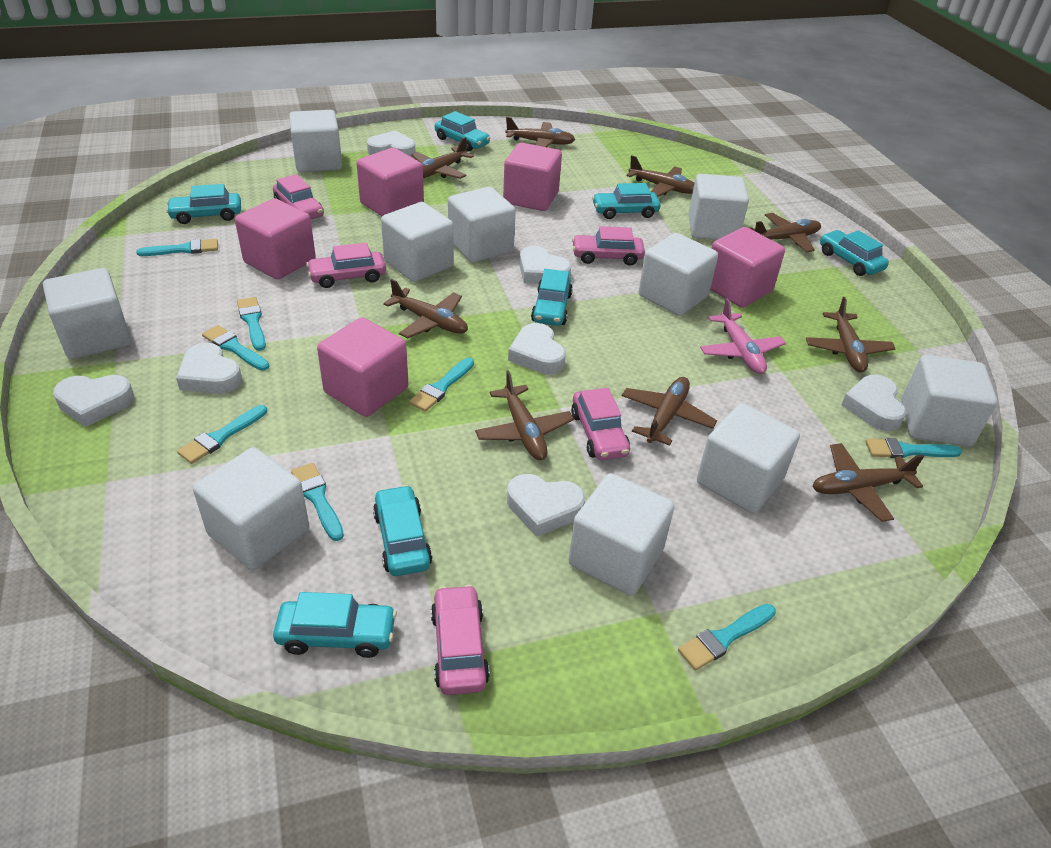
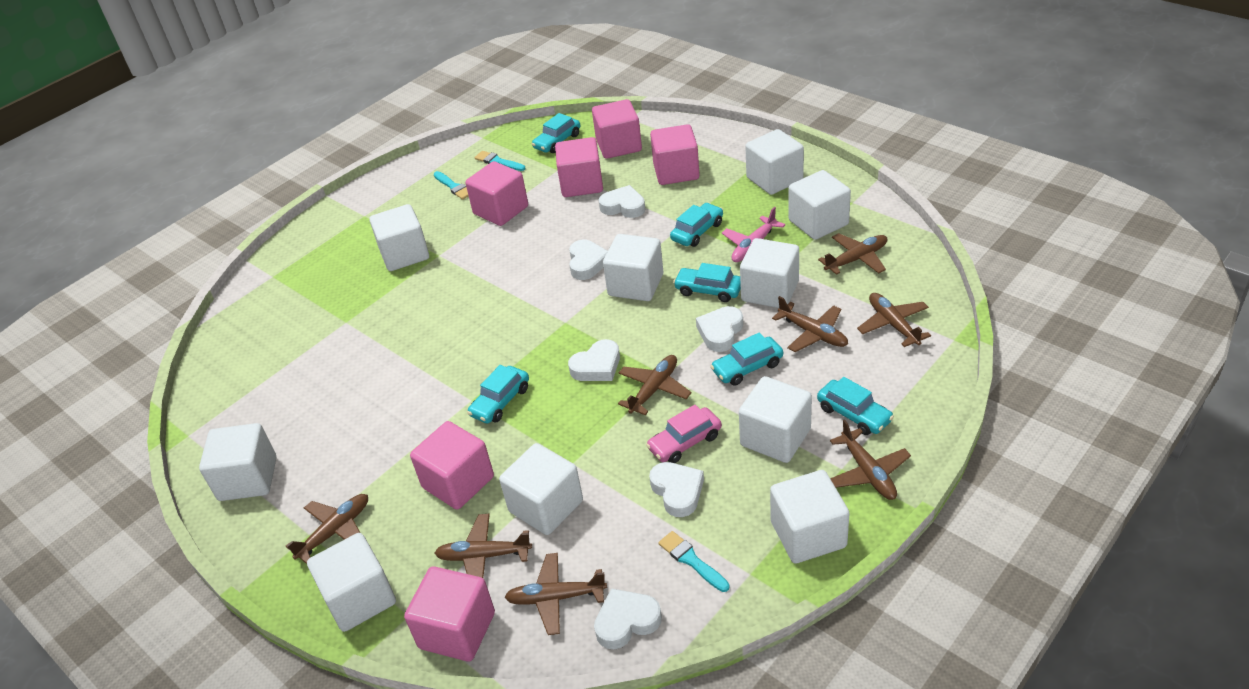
brown plane: 9 -> 8
pink car: 5 -> 1
pink cube: 5 -> 6
turquoise brush: 8 -> 3
turquoise car: 7 -> 6
white heart: 7 -> 6

